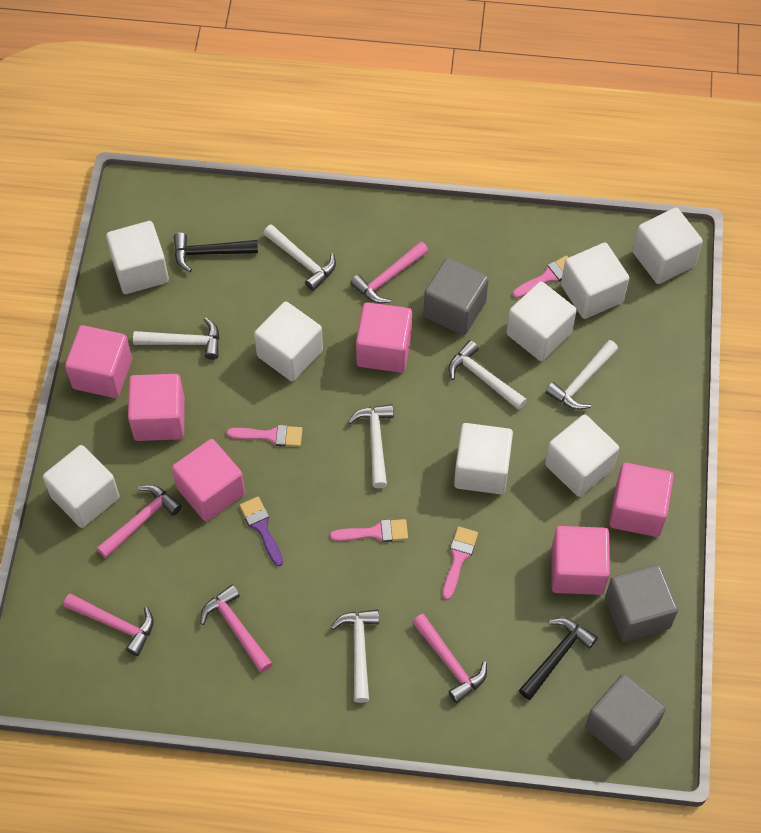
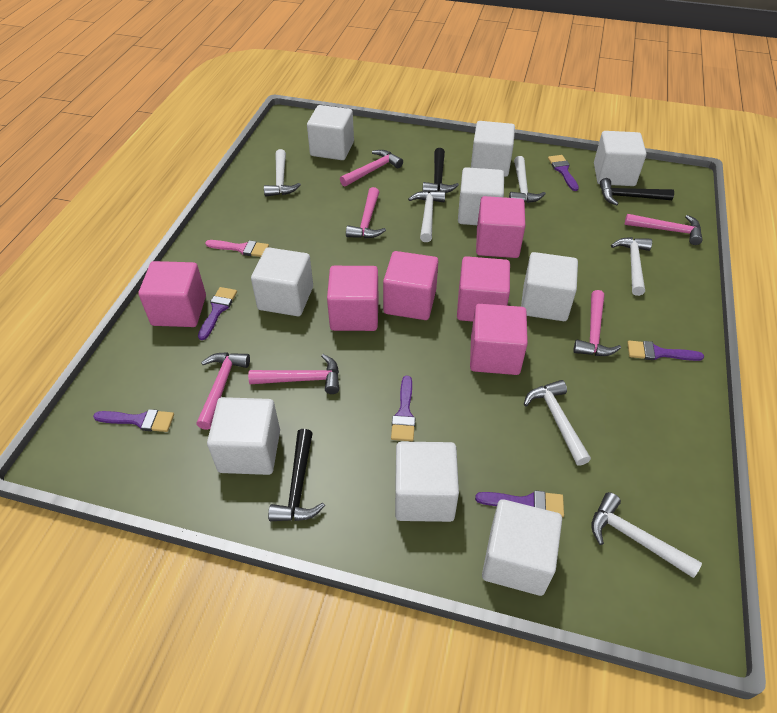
black hammer: 2 -> 3
grey cube: 3 -> 0
pink brush: 4 -> 1
pink hammer: 5 -> 6
purple brush: 1 -> 6
white cube: 8 -> 9

